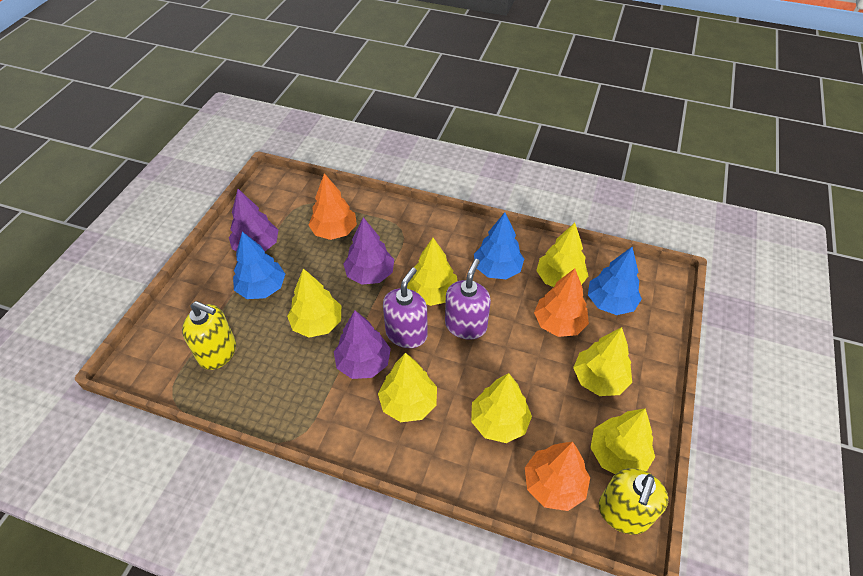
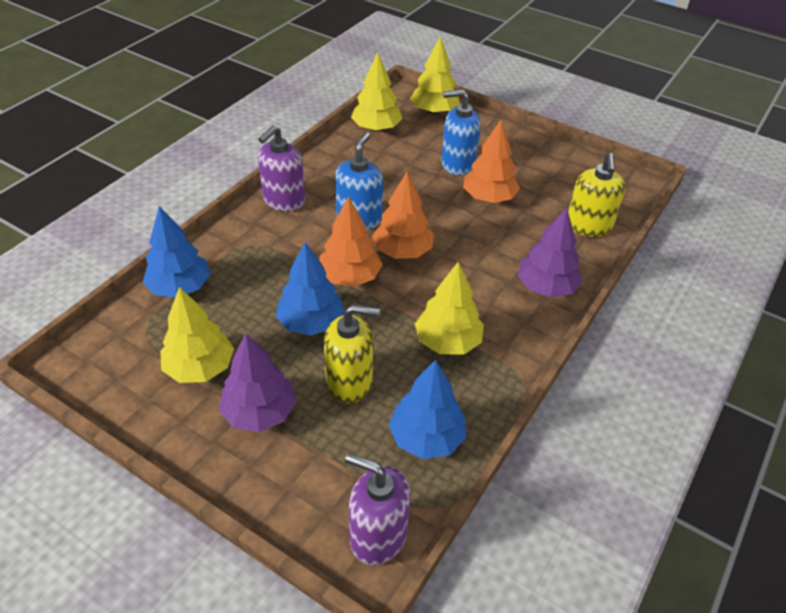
blue soap dispenser: 0 -> 2
purple tree: 3 -> 2
yellow tree: 7 -> 4

